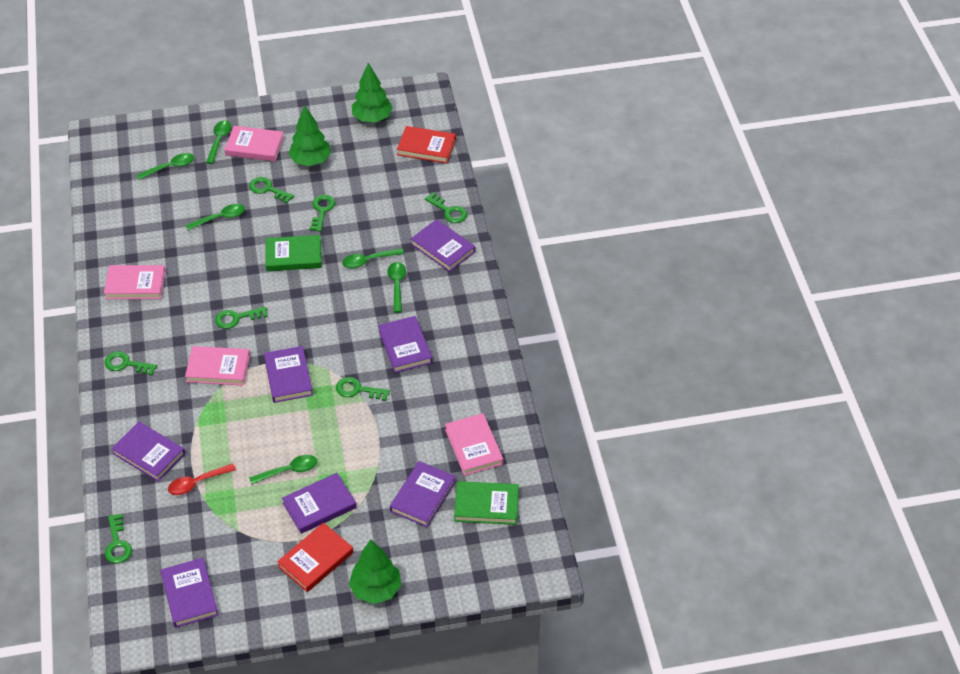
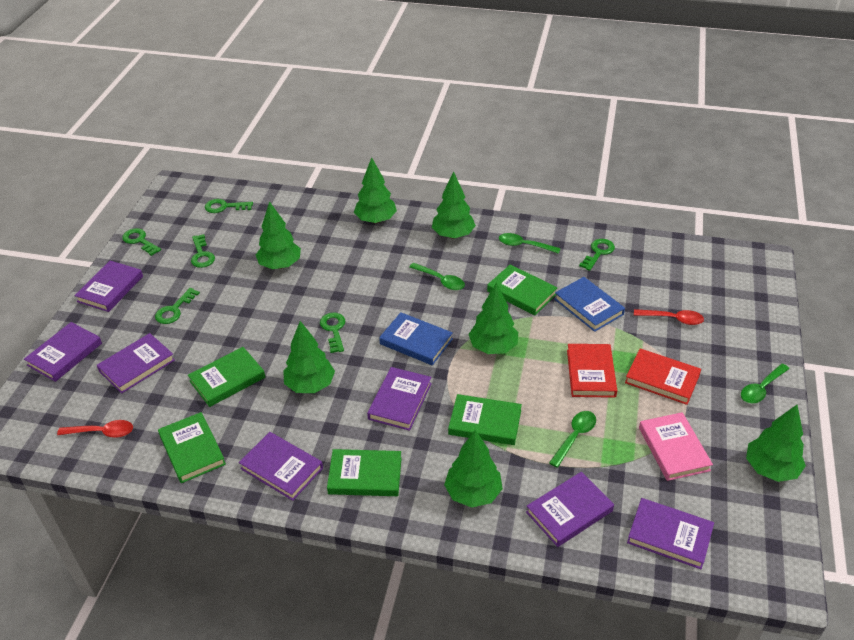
blue book: 0 -> 2
green book: 2 -> 5
green key: 7 -> 6
green spoon: 6 -> 4
green tree: 3 -> 7
pink book: 4 -> 1
red spoon: 1 -> 2

